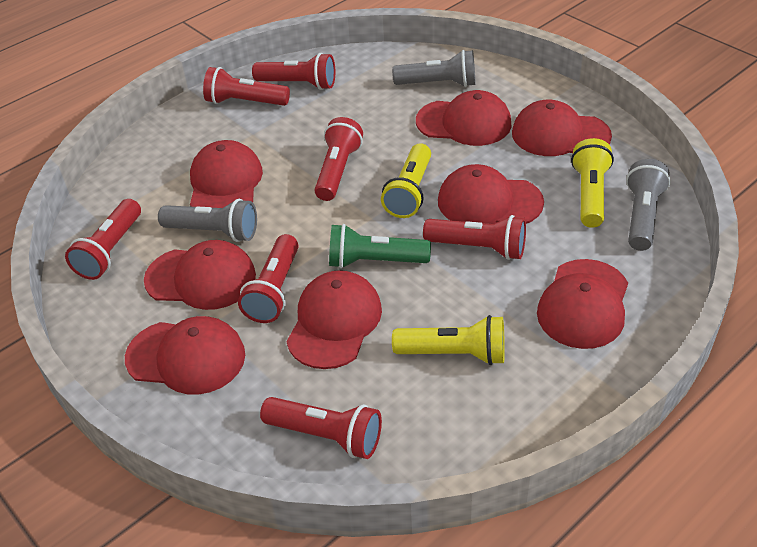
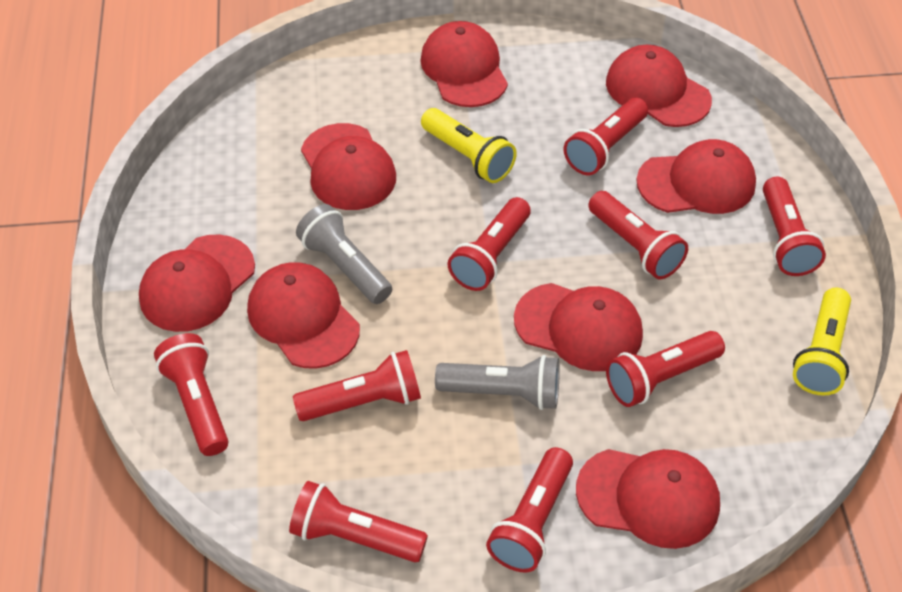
green flashlight: 1 -> 0
grey flashlight: 3 -> 2
red flashlight: 7 -> 9
yellow flashlight: 3 -> 2

